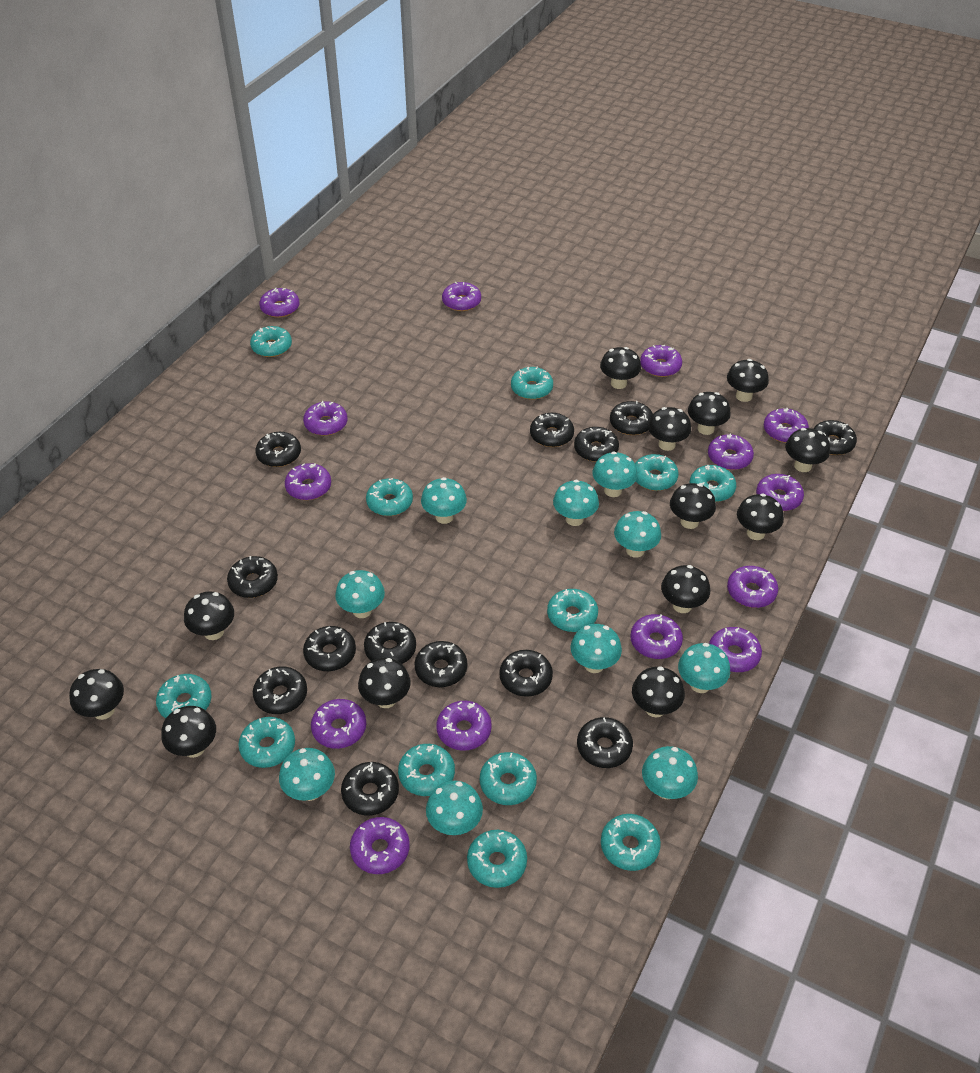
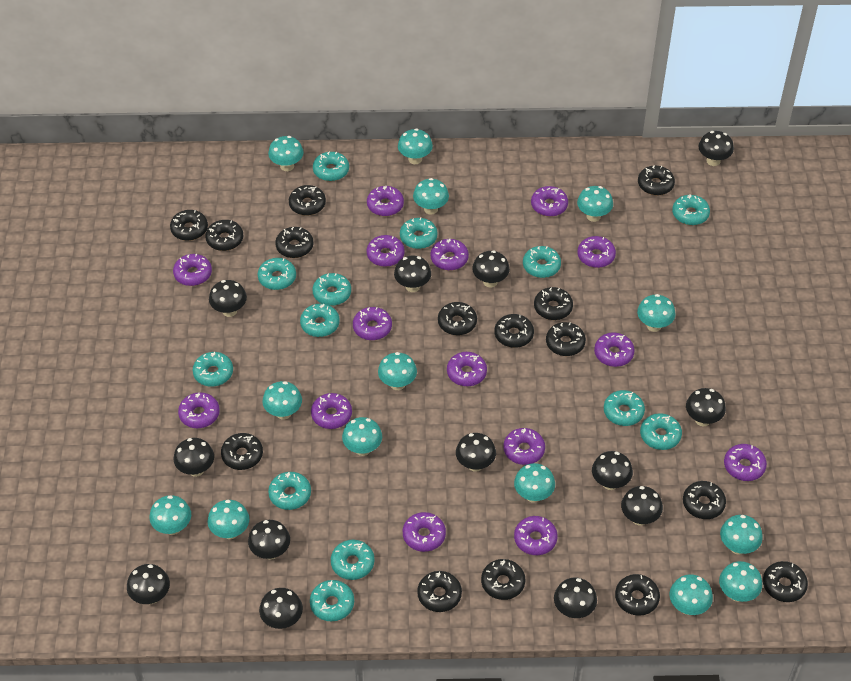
black donut: 13 -> 15
purple donut: 14 -> 15
turquoise donut: 12 -> 13
turquoise mushroom: 10 -> 14

